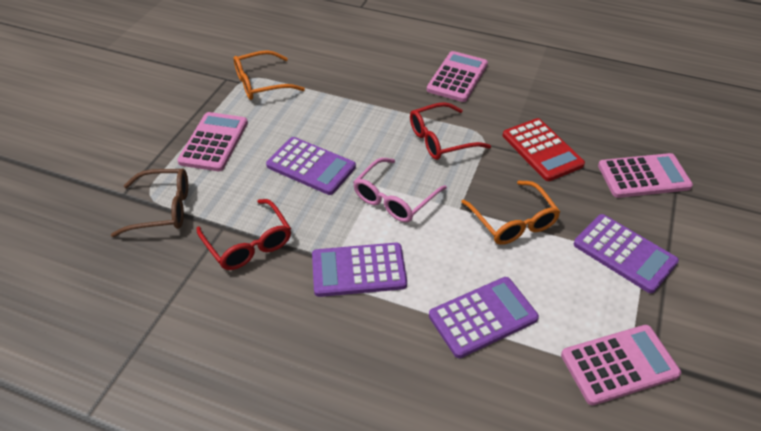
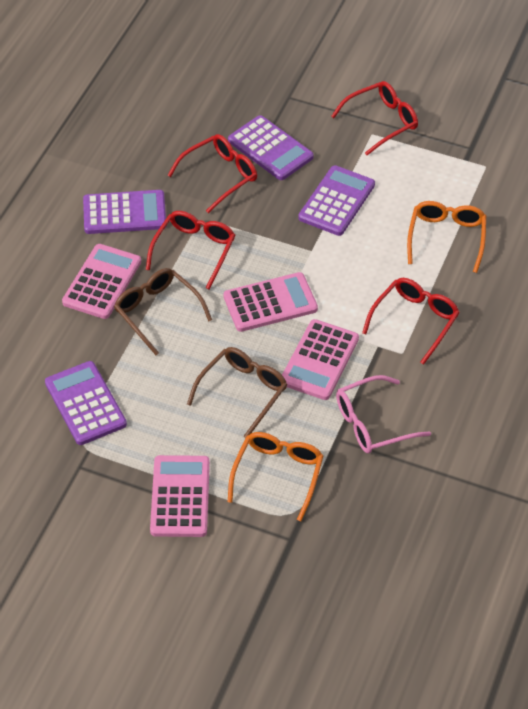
brown glasses: 1 -> 2
red calculator: 1 -> 0
red glasses: 2 -> 4

